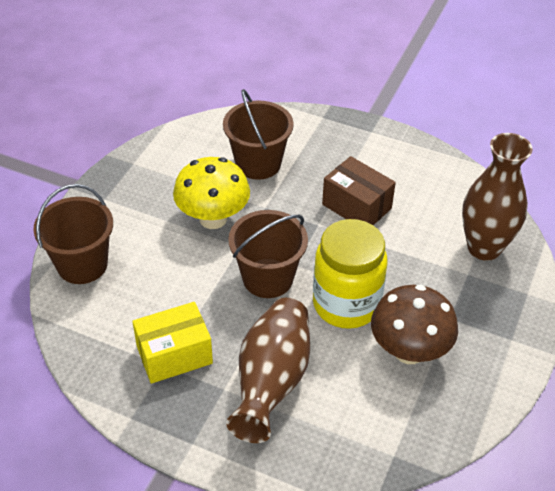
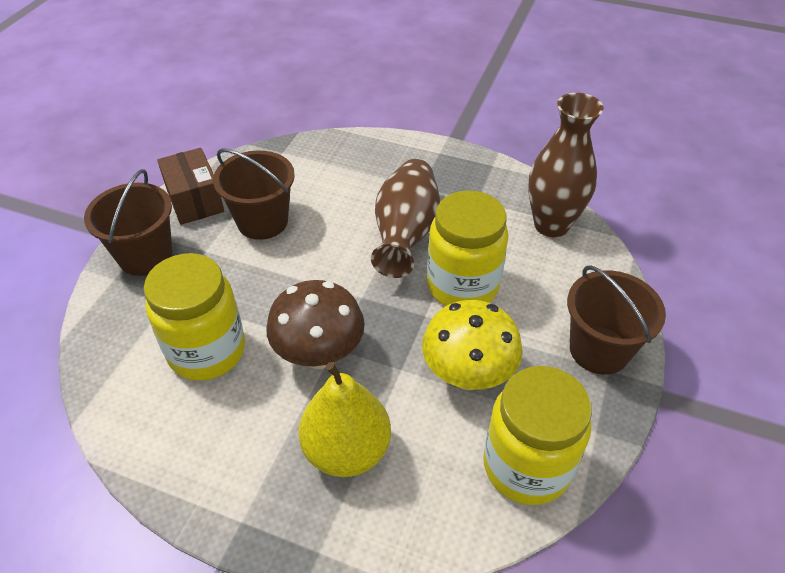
yellow box: 1 -> 0
yellow jar: 1 -> 3
yellow pear: 0 -> 1

